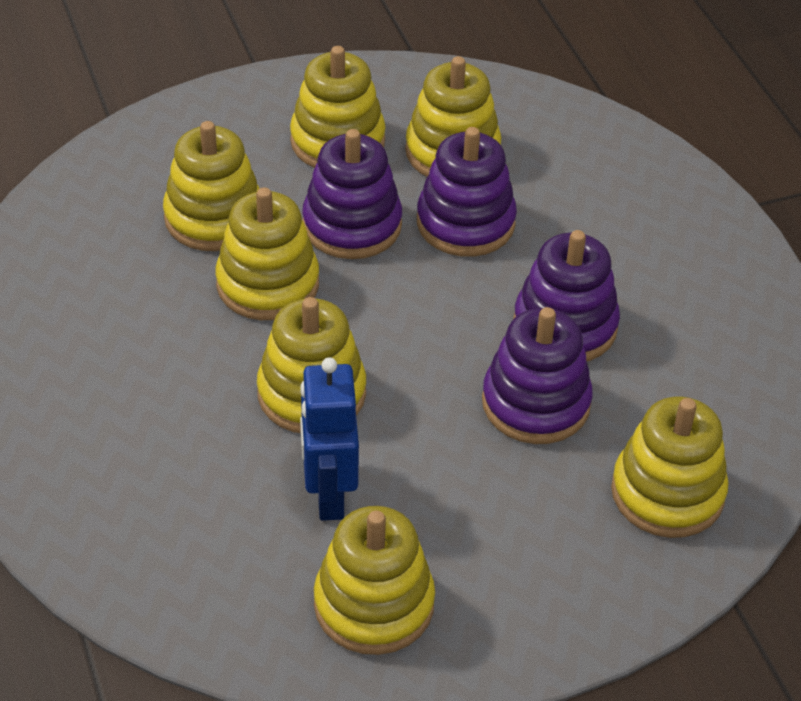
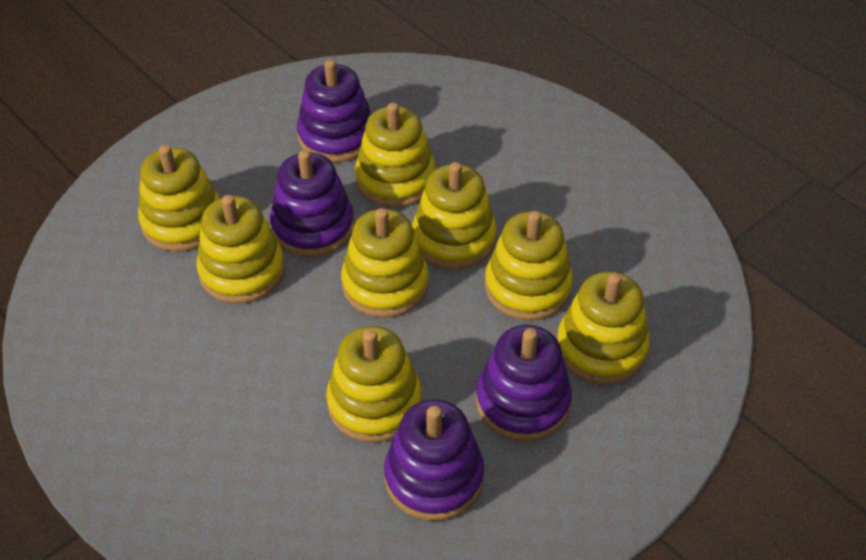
blue robot: 1 -> 0
yellow stacking toy: 7 -> 8

